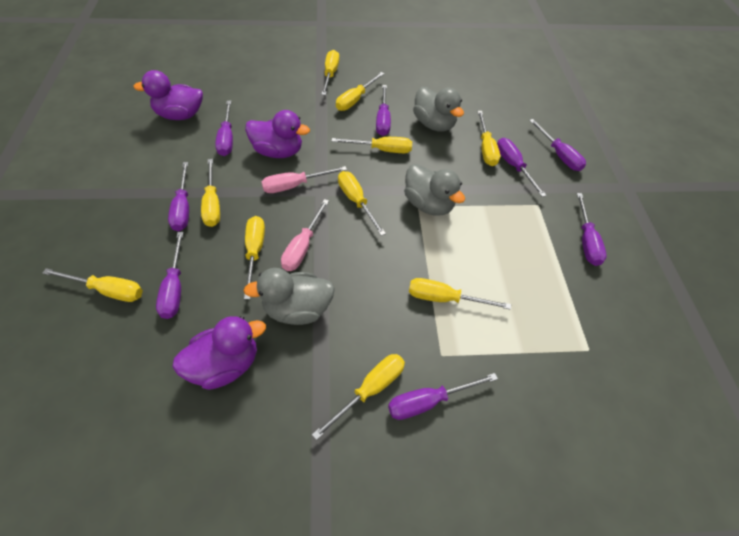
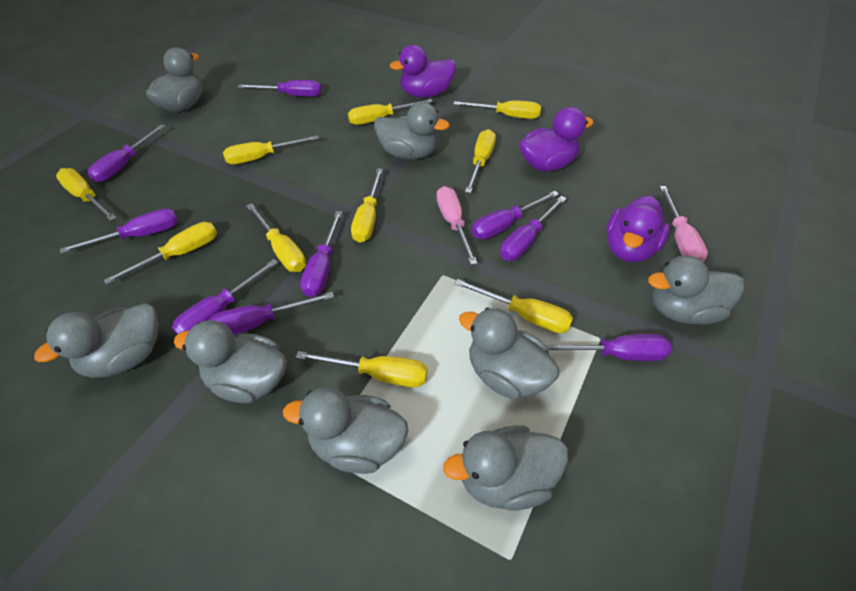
grey duck: 3 -> 8
purple screwdriver: 8 -> 9

